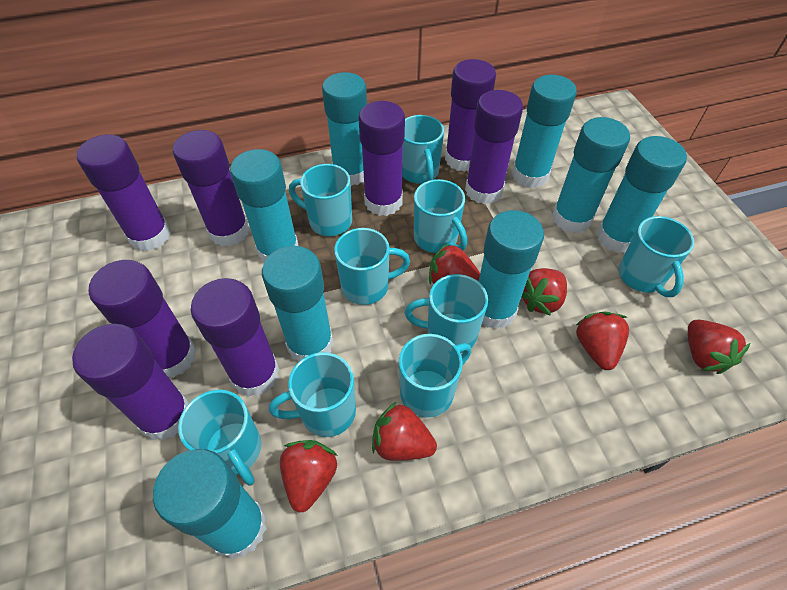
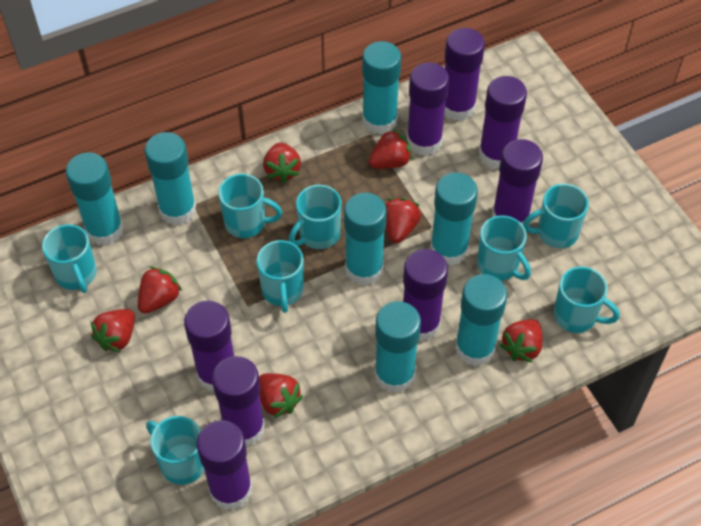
red strawberry: 6 -> 7
turquoise glue stick: 8 -> 7
turquoise mug: 9 -> 8

